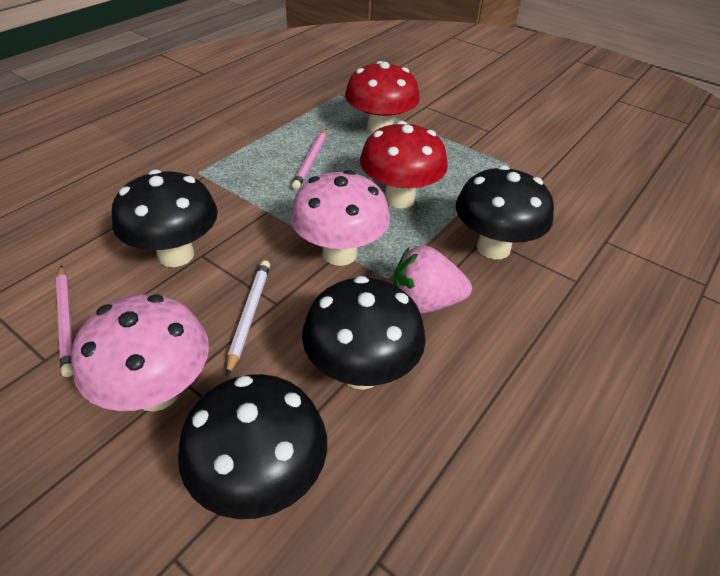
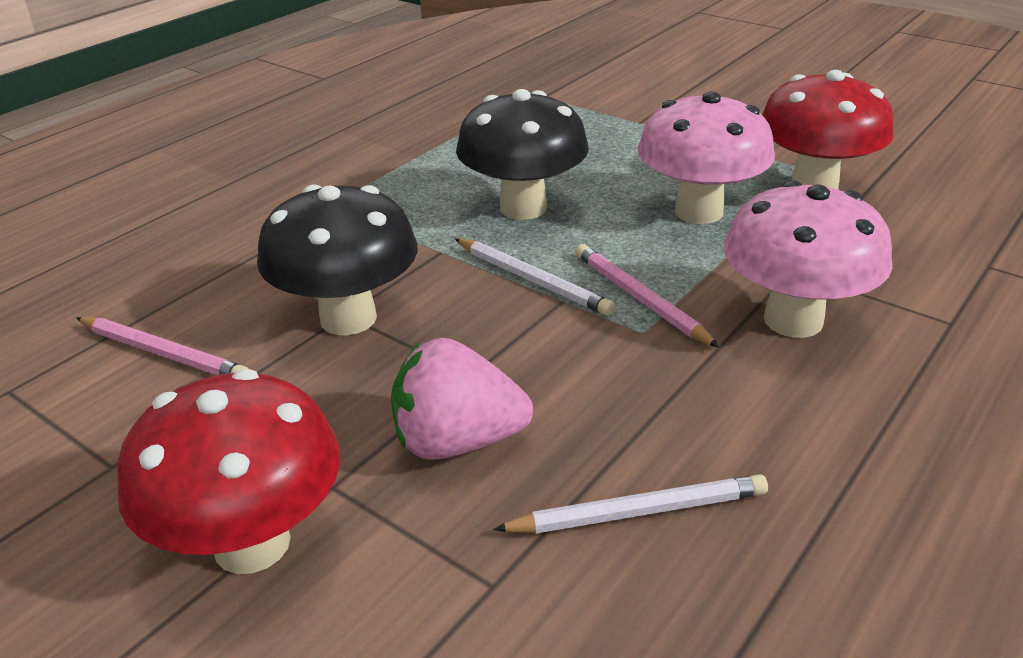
black mushroom: 4 -> 2
white pencil: 1 -> 2

